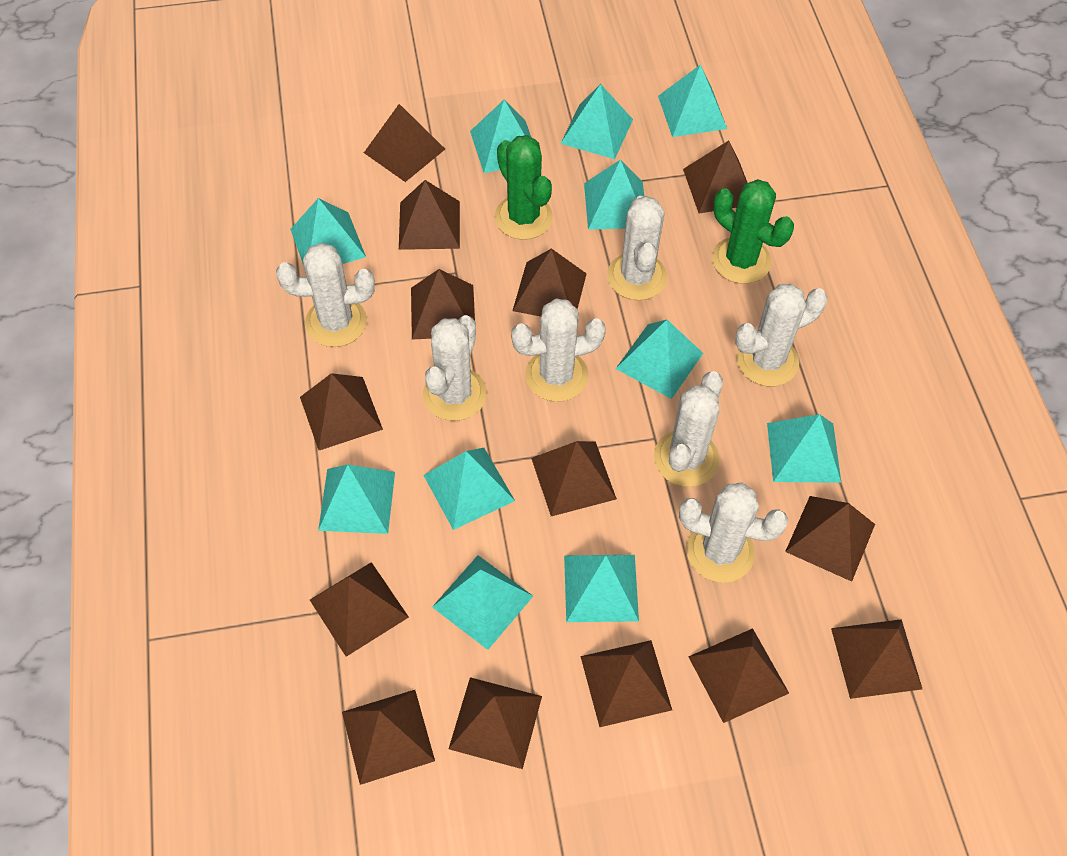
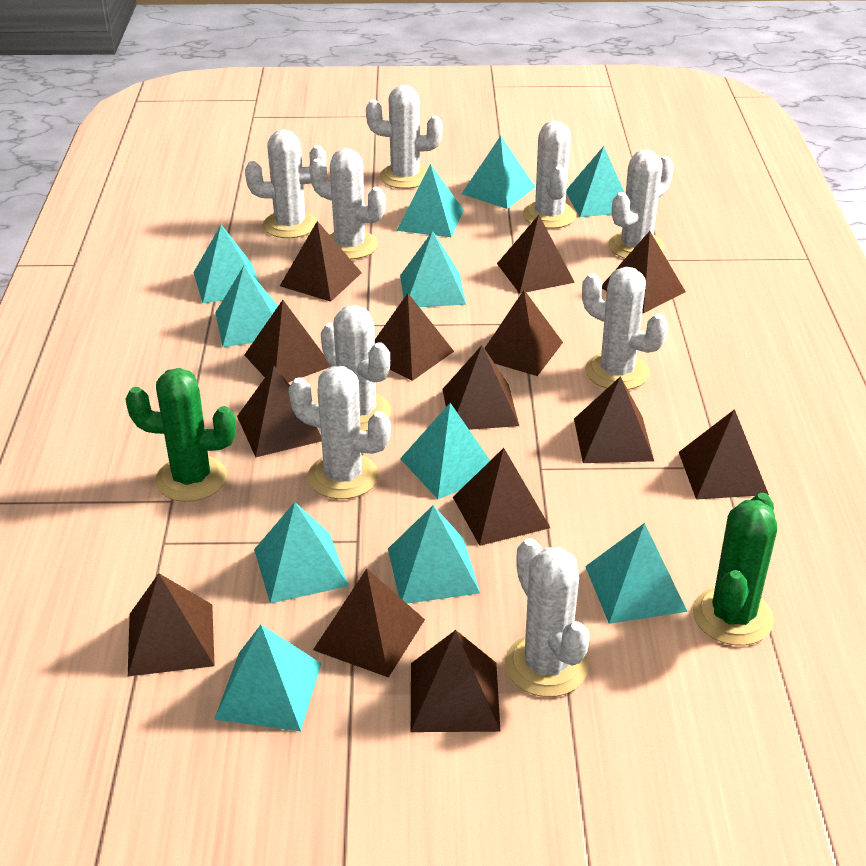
white cactus: 7 -> 9

